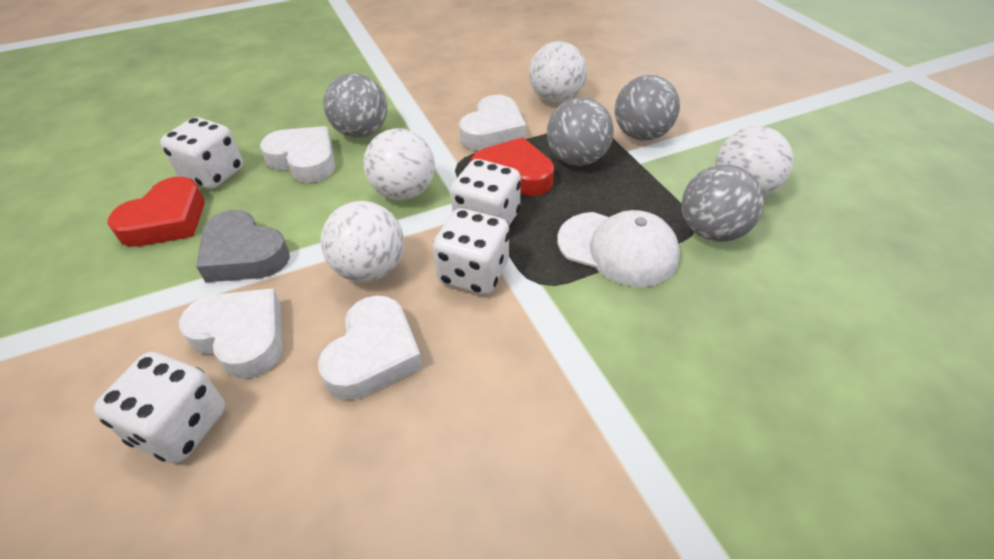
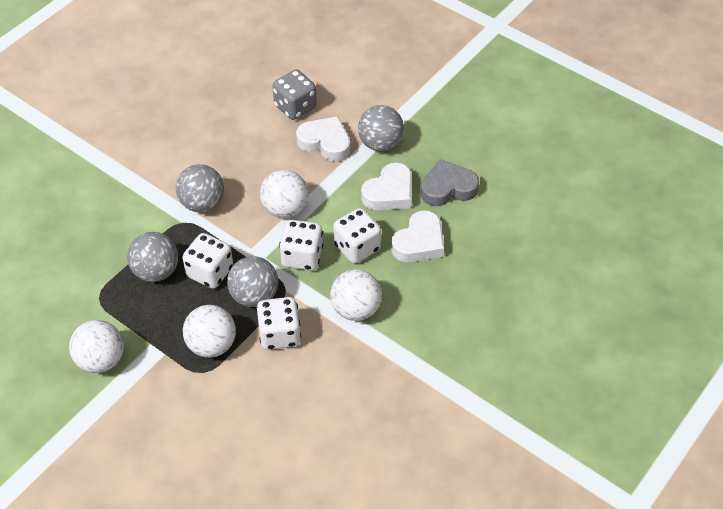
grey dice: 0 -> 1
red heart: 2 -> 0
white cap: 1 -> 0
white heart: 4 -> 3

